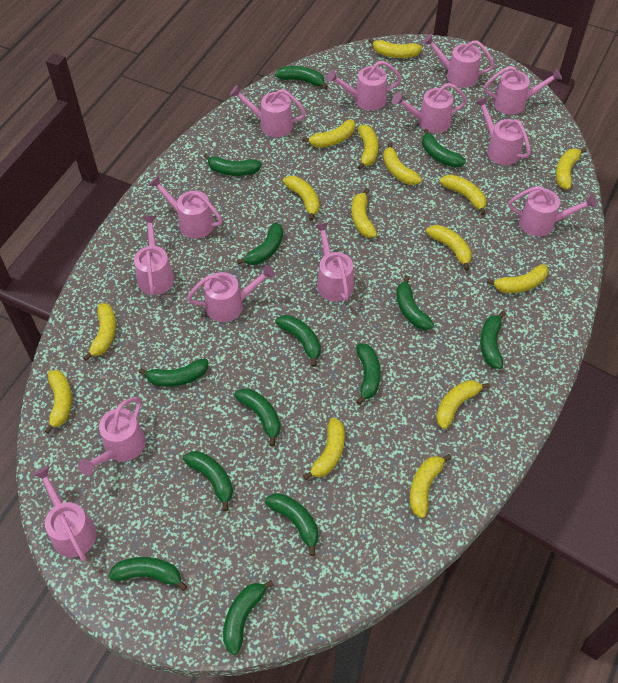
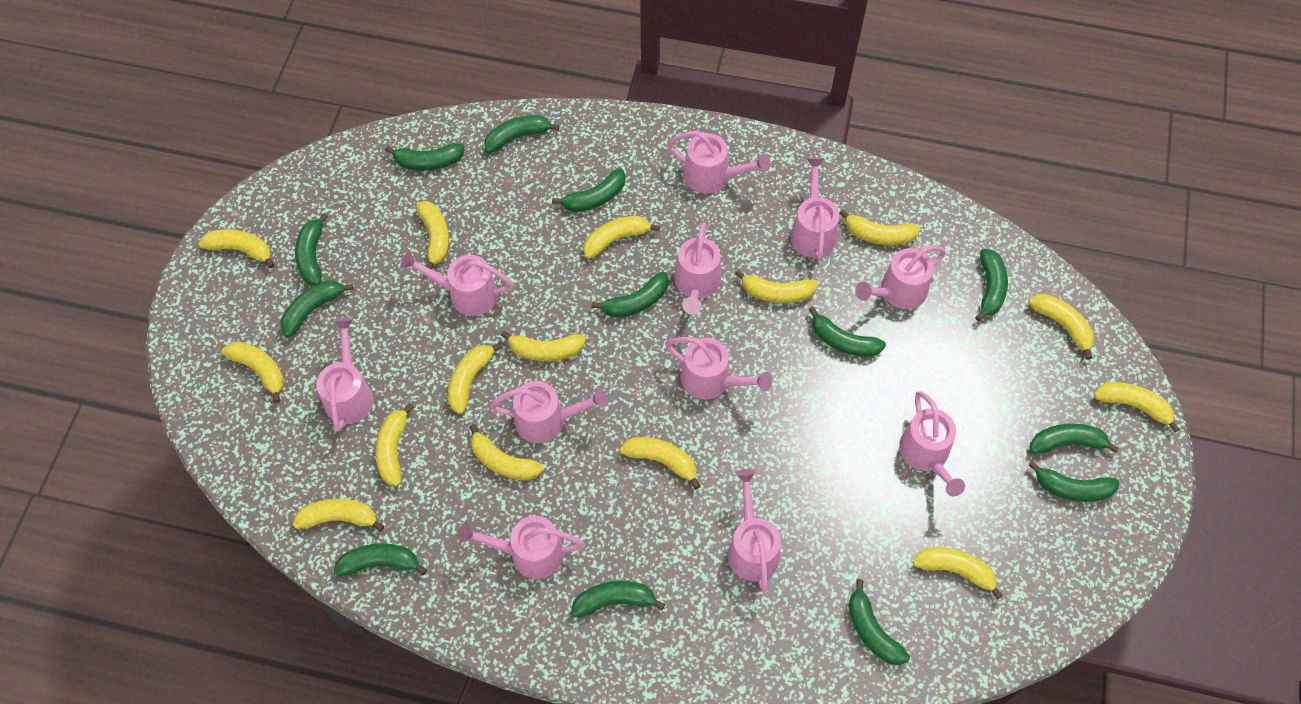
green banana: 14 -> 13
pink watering can: 13 -> 11

